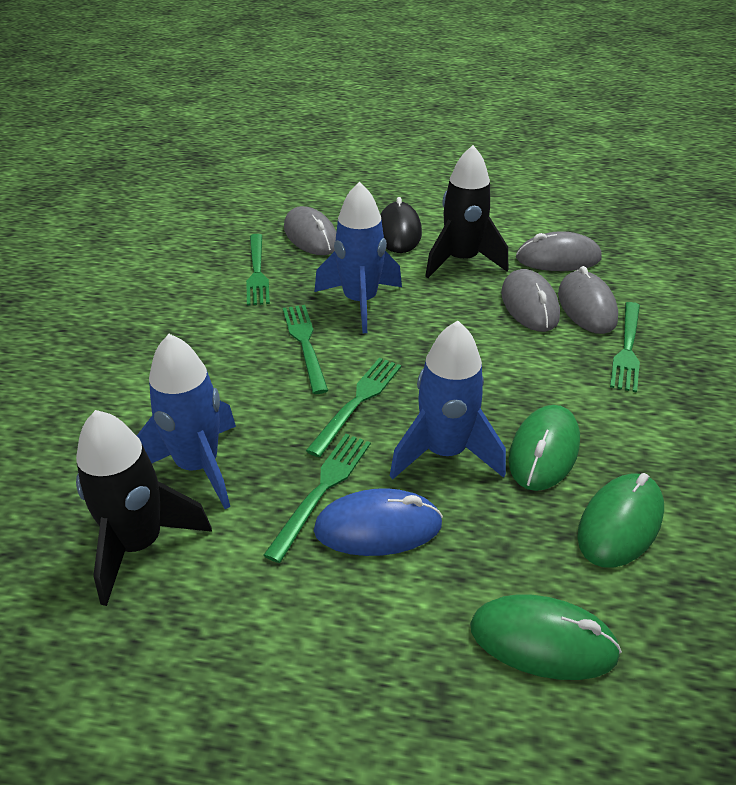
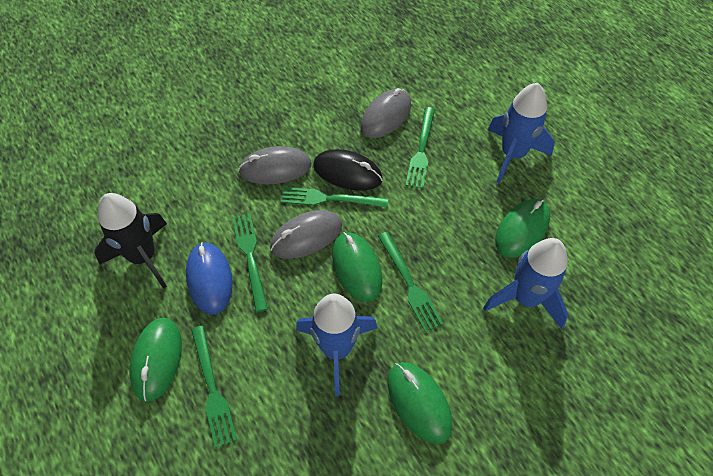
black rocket: 2 -> 1
green mouse: 3 -> 4
grey mouse: 4 -> 3

